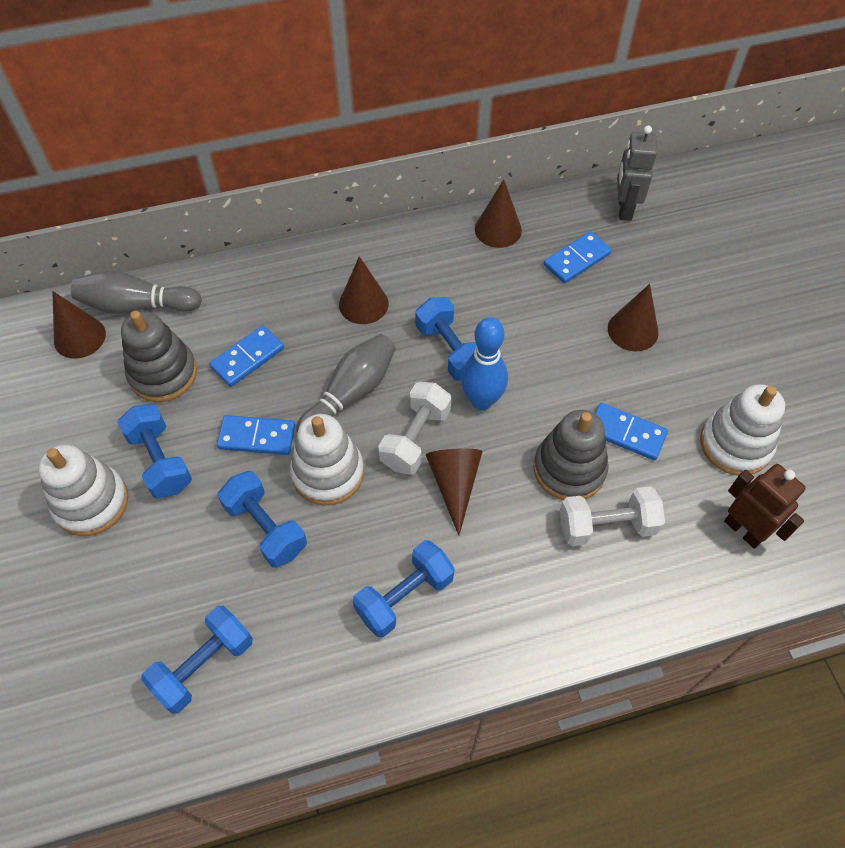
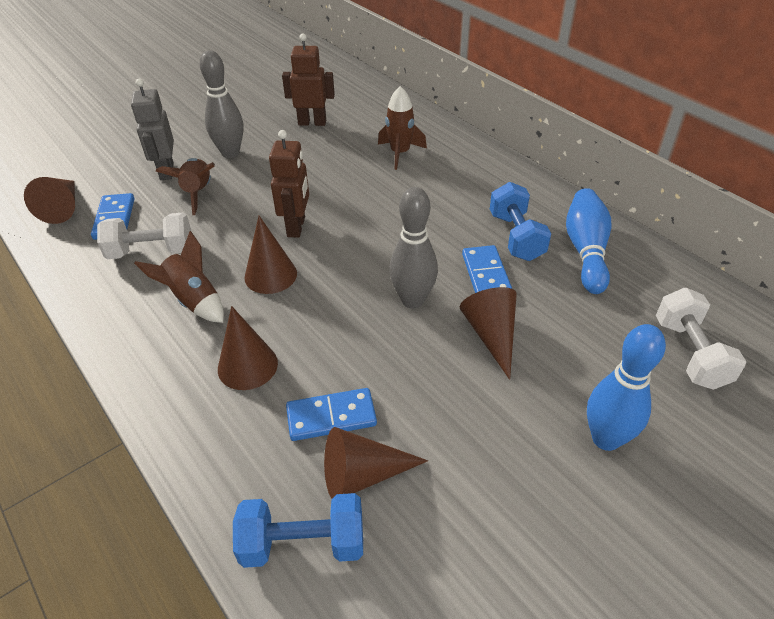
blue bowling pin: 1 -> 2
blue domino: 4 -> 3
blue dumbbell: 5 -> 2
brown robot: 1 -> 2
brown rocket: 0 -> 3
grey stacking toy: 2 -> 0
white stacking toy: 3 -> 0

